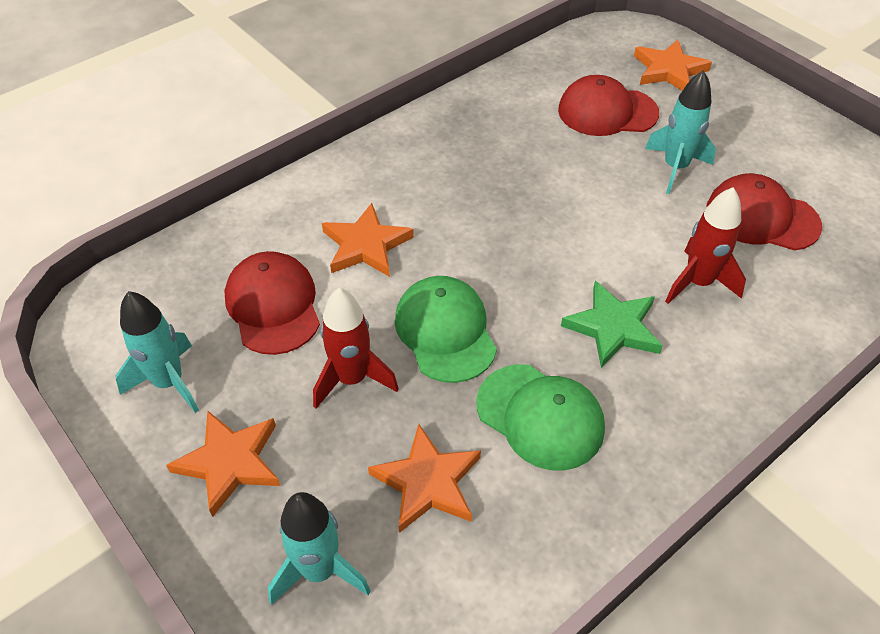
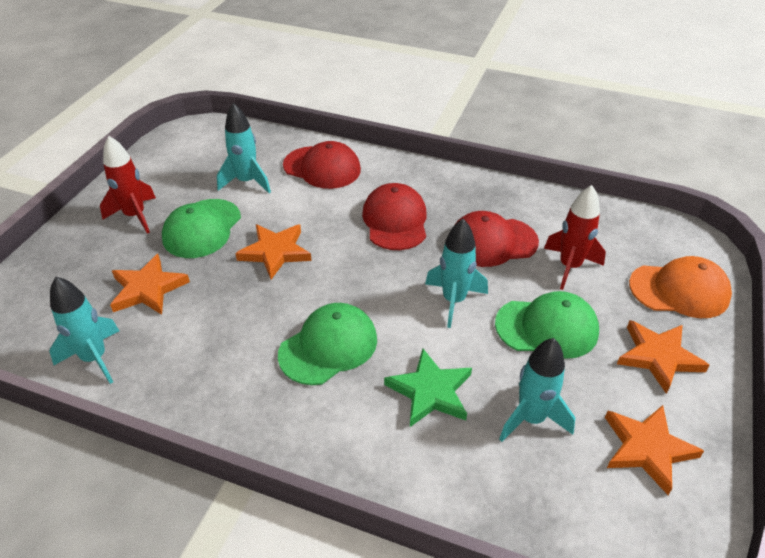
green cap: 2 -> 3
orange cap: 0 -> 1
turquoise rocket: 3 -> 4

